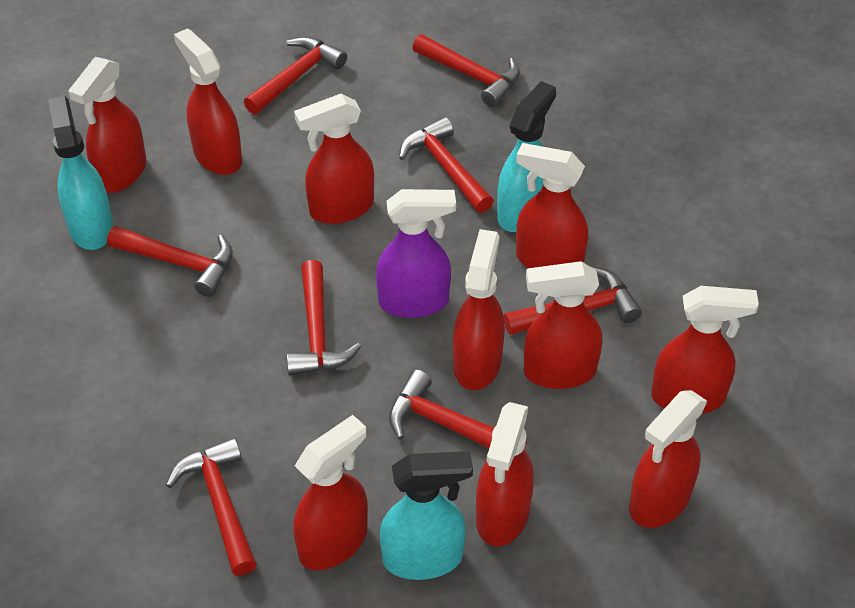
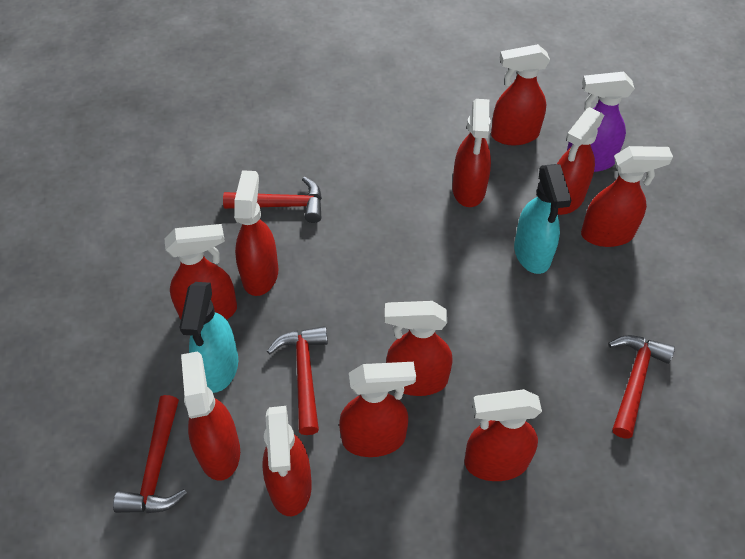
red hammer: 8 -> 4
red spray bottle: 10 -> 11
turquoise spray bottle: 3 -> 2

